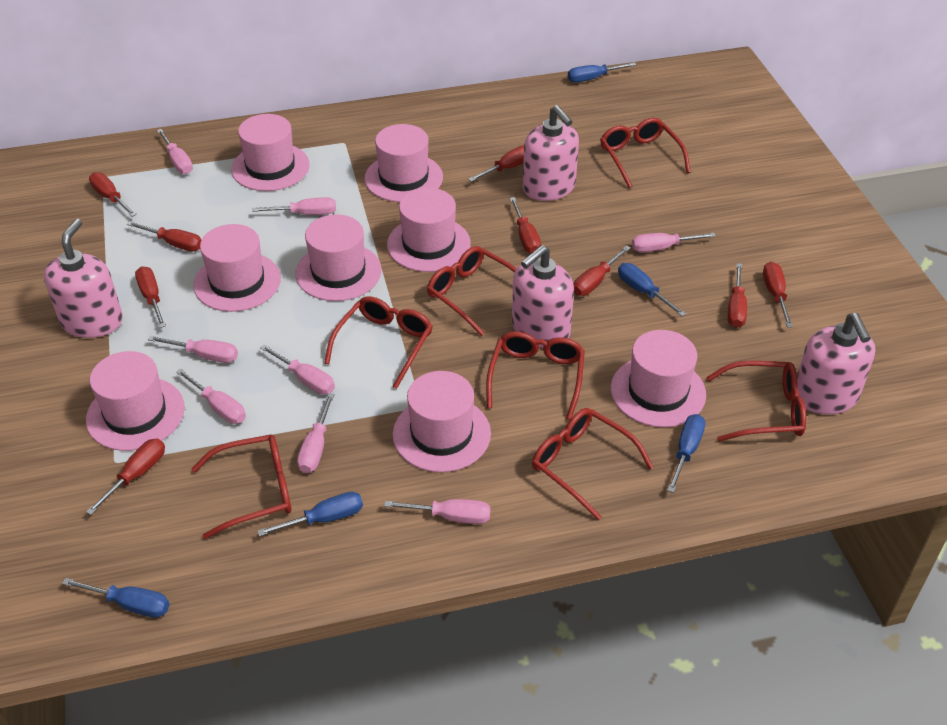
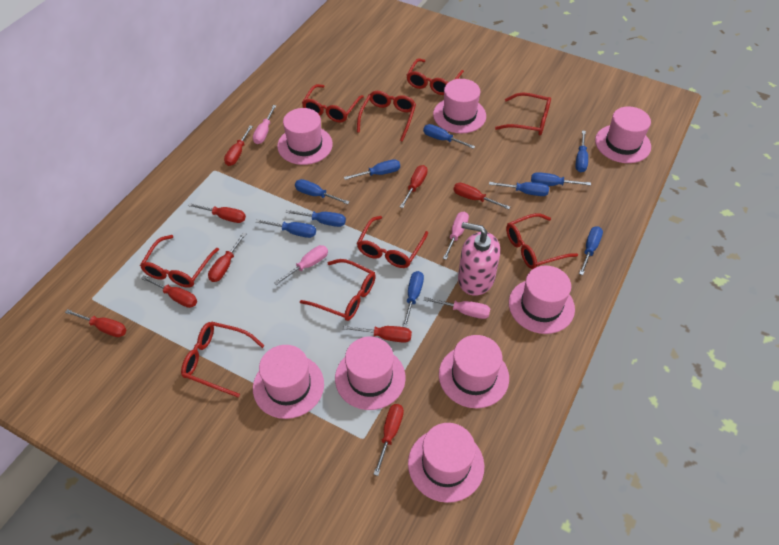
blue screwdriver: 5 -> 10
pink screwdriver: 8 -> 4
pink soap dispenser: 4 -> 1
red glasses: 7 -> 9

